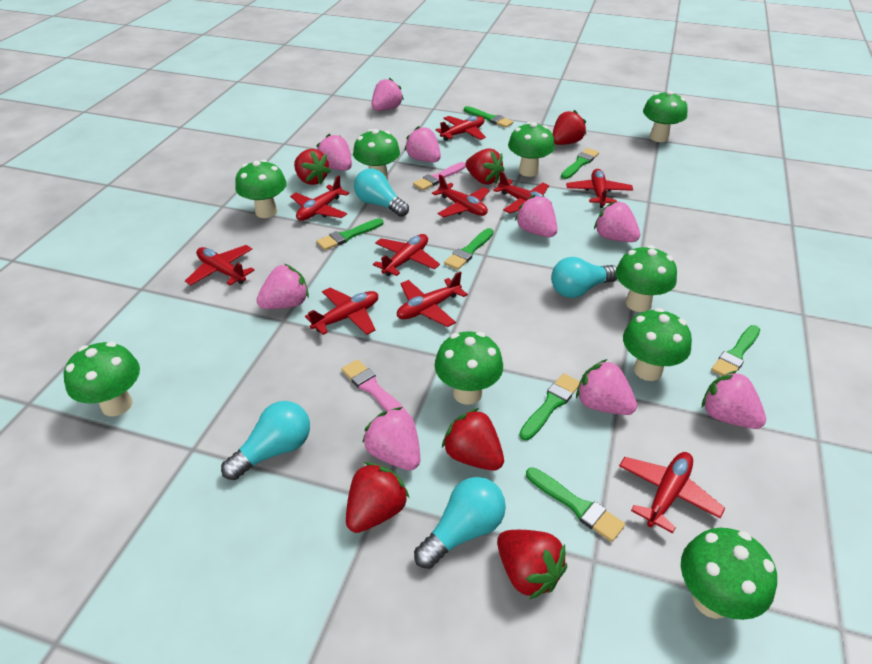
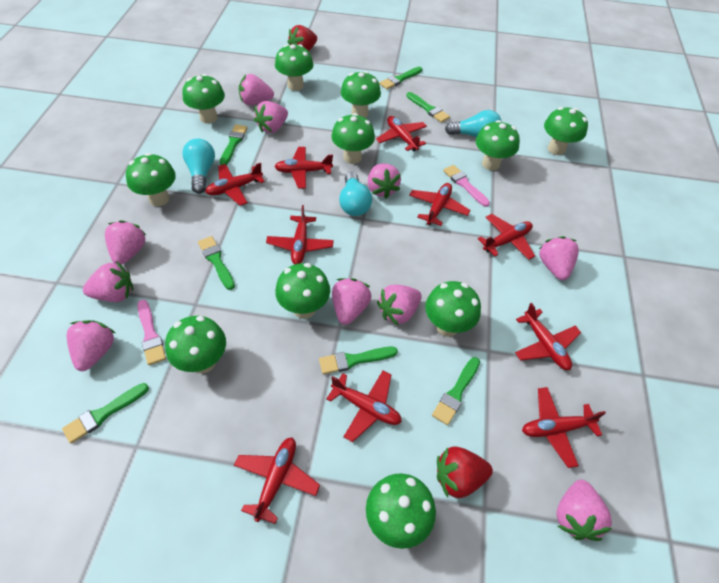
green mushroom: 9 -> 11
pink strawberry: 9 -> 10
red strawberry: 6 -> 2
turquoise light bulb: 4 -> 3

